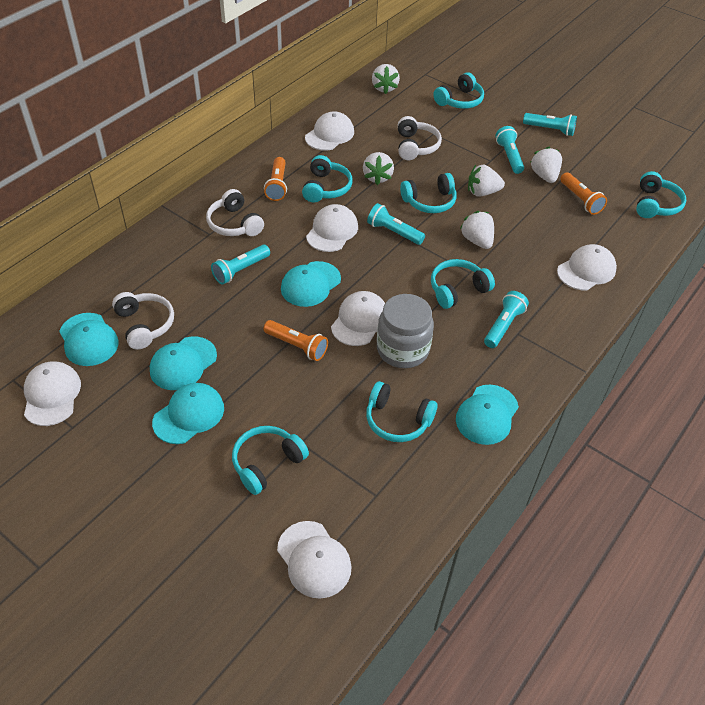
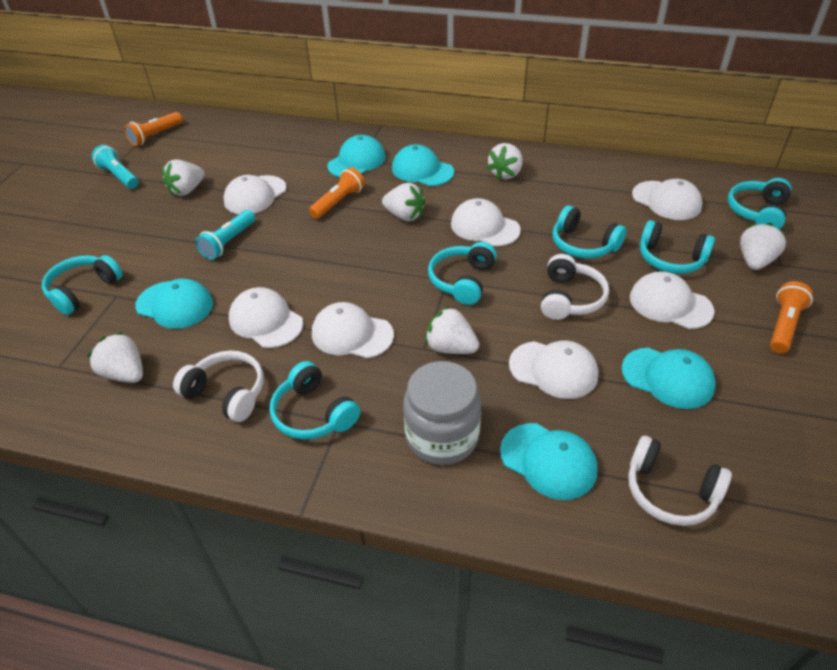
turquoise flashlight: 5 -> 2
turquoise headphones: 7 -> 6
white cap: 6 -> 7
white strawberry: 5 -> 6

